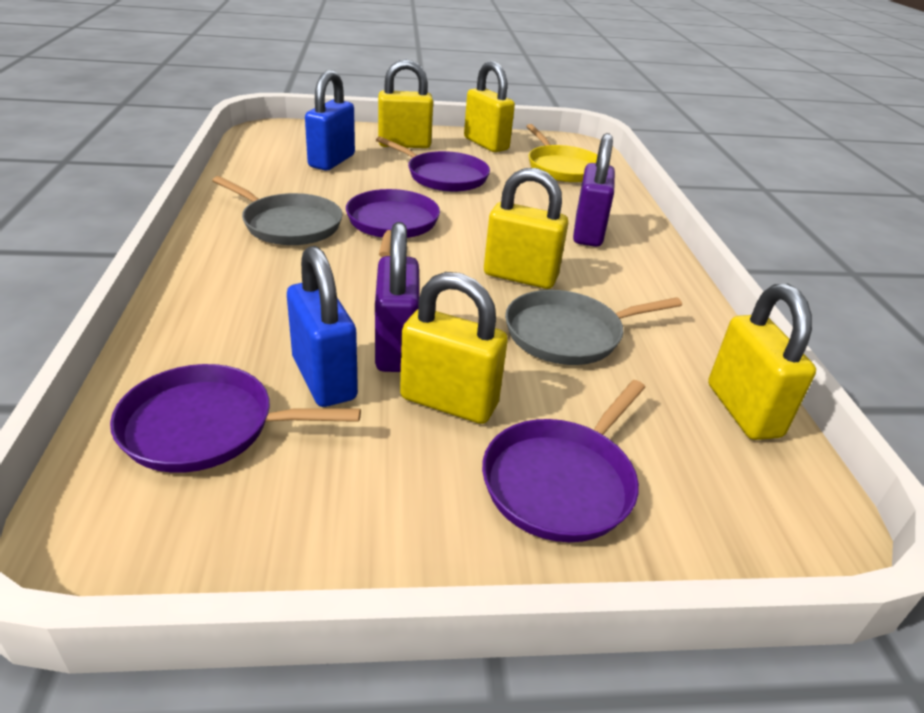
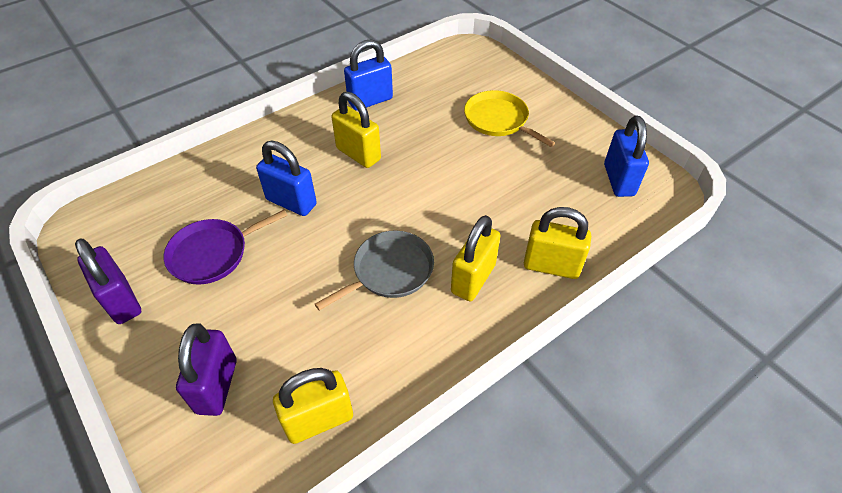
blue padlock: 2 -> 3
grey pan: 2 -> 1
purple pan: 4 -> 1
yellow padlock: 5 -> 4

